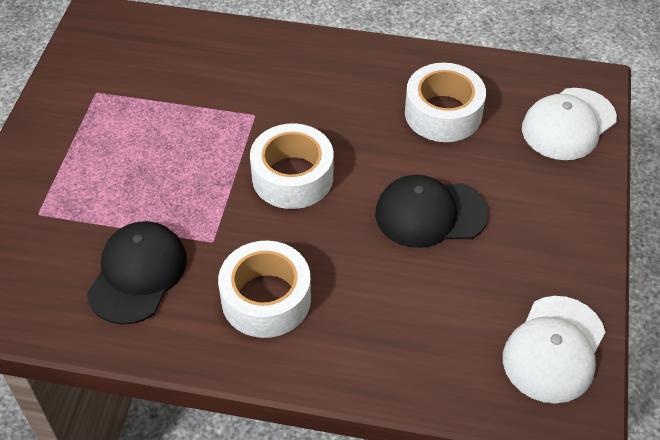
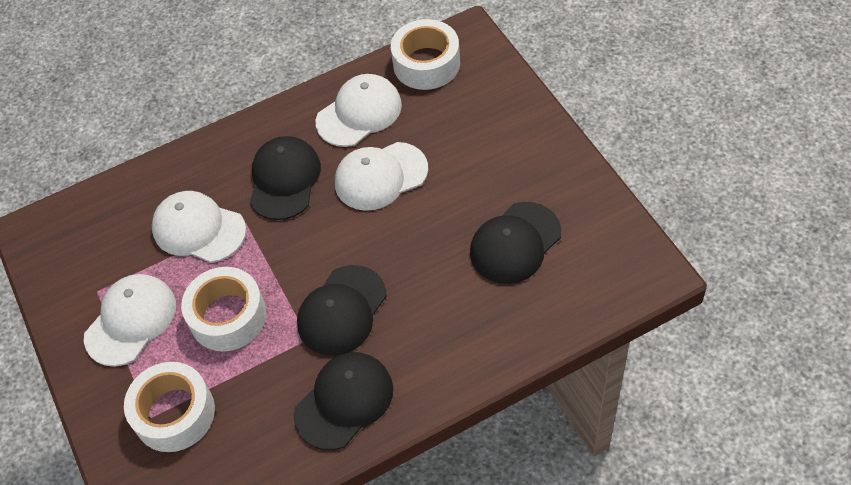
black cap: 2 -> 4
white cap: 2 -> 4

